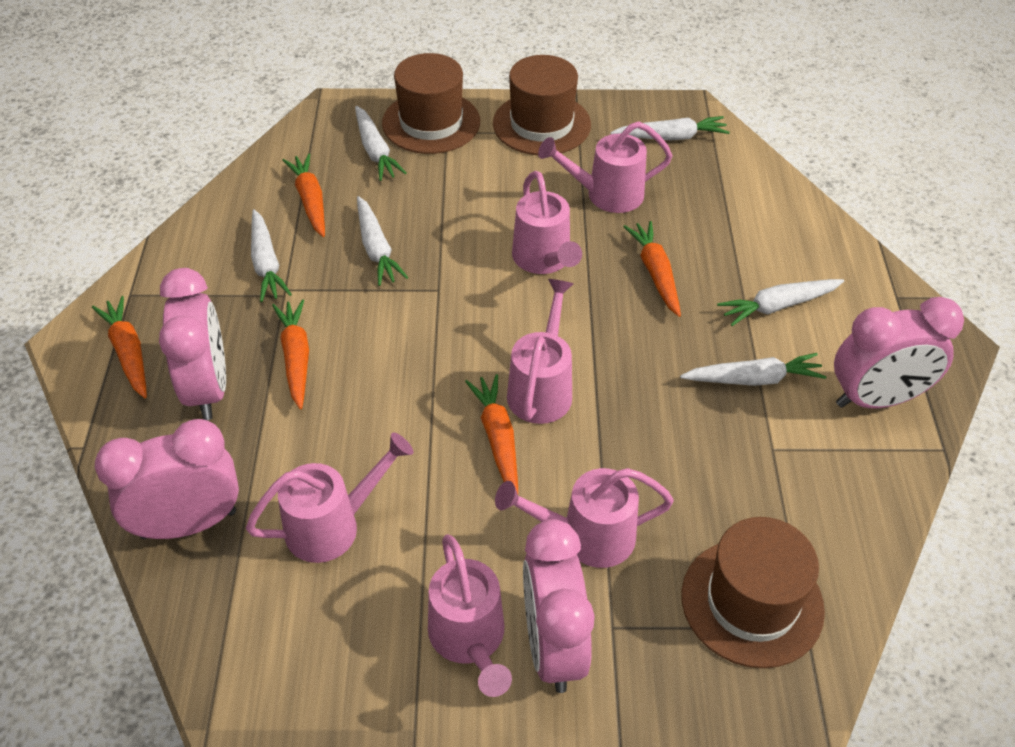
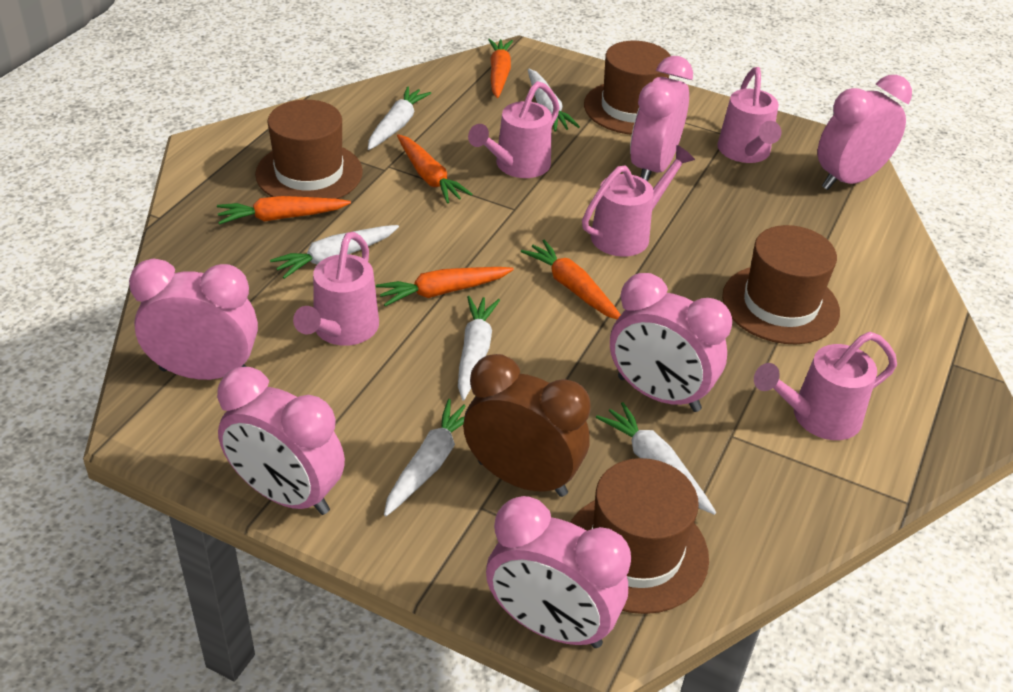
brown clock: 0 -> 1
brown hat: 3 -> 4
pink clock: 4 -> 6
pink watering can: 6 -> 5

